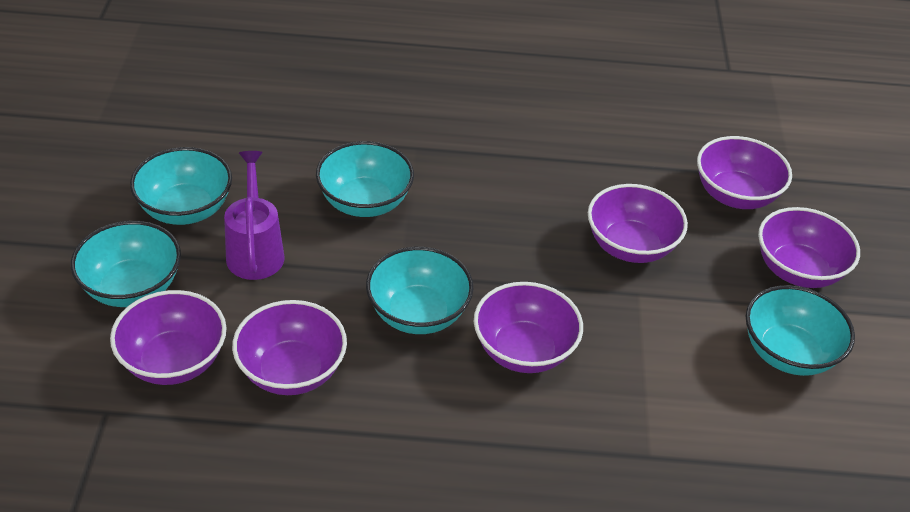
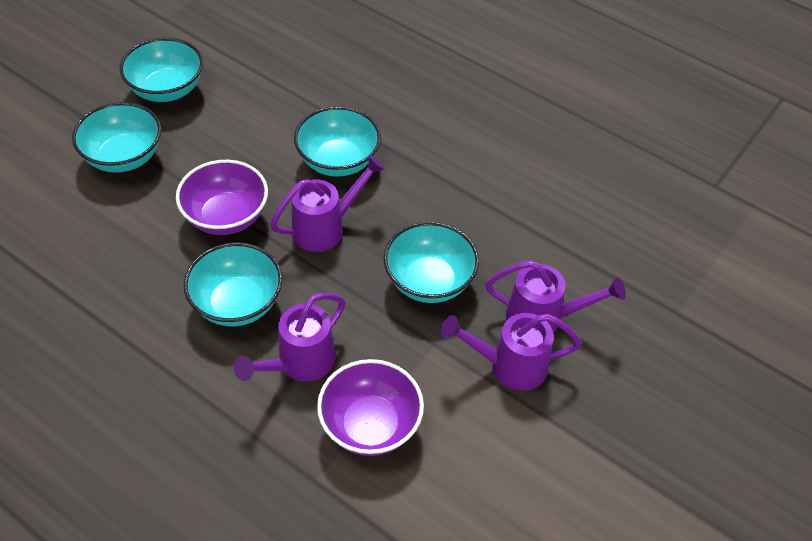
purple bowl: 6 -> 2
purple watering can: 1 -> 4

